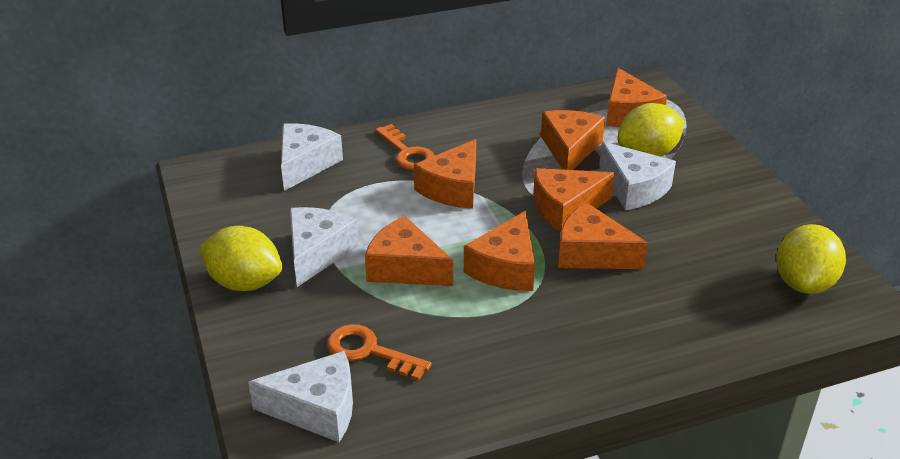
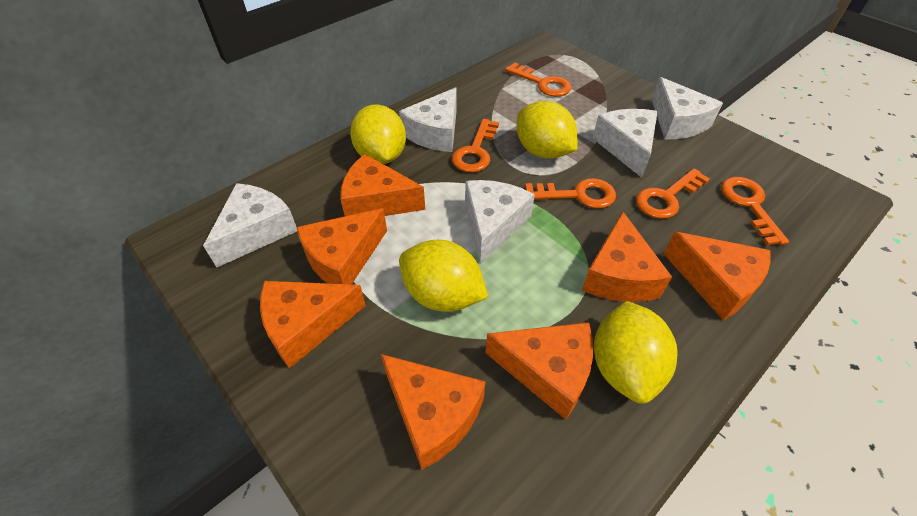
orange key: 2 -> 5
white cheese: 4 -> 5
yellow lemon: 3 -> 4

